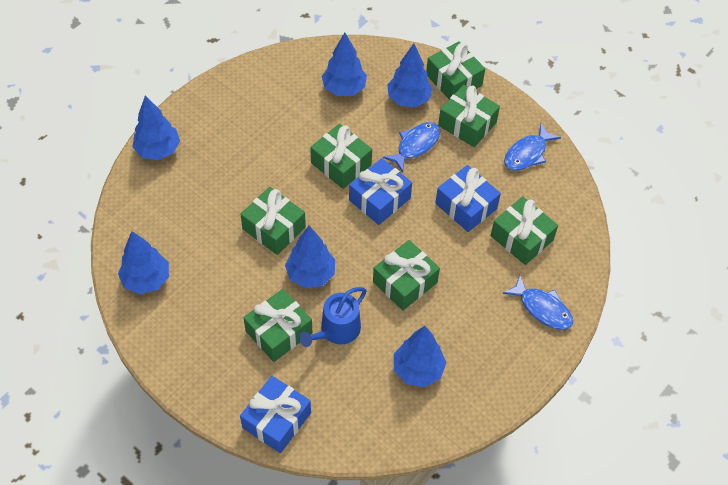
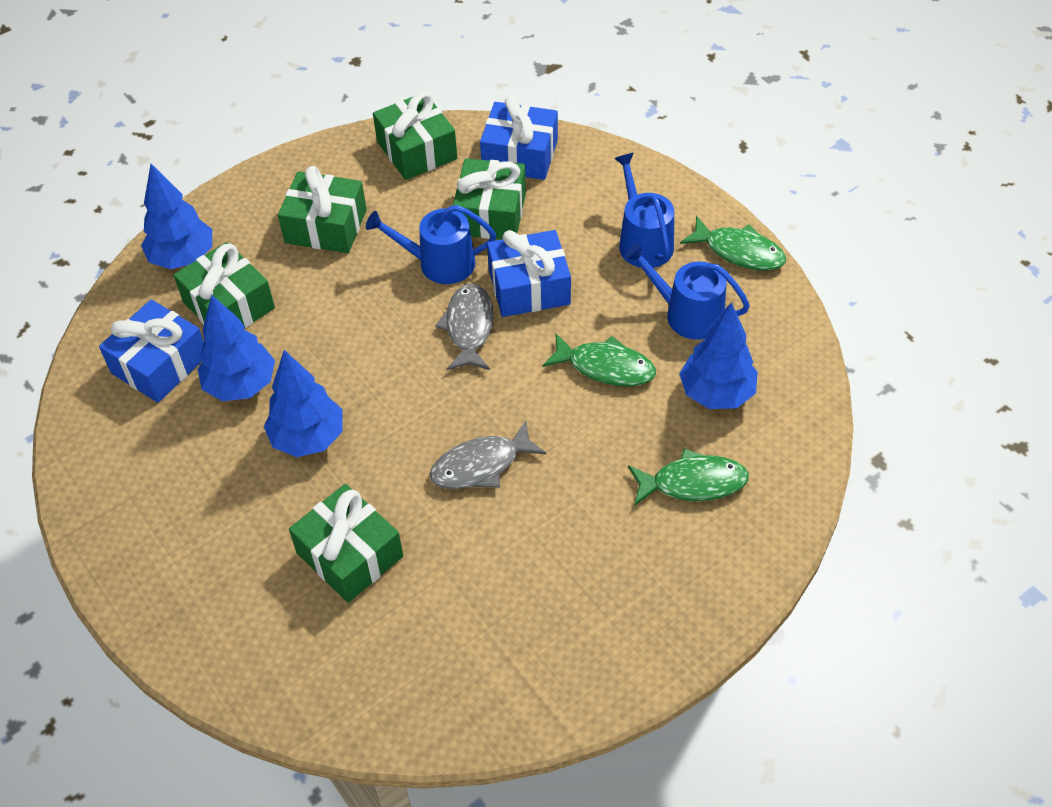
blue fish: 3 -> 0
blue tree: 6 -> 4
blue watering can: 1 -> 3
green fish: 0 -> 3
green gift: 7 -> 5
grey fish: 0 -> 2

